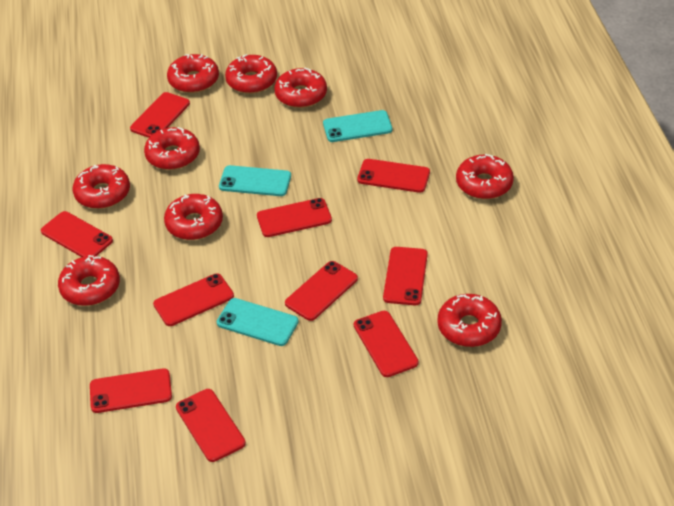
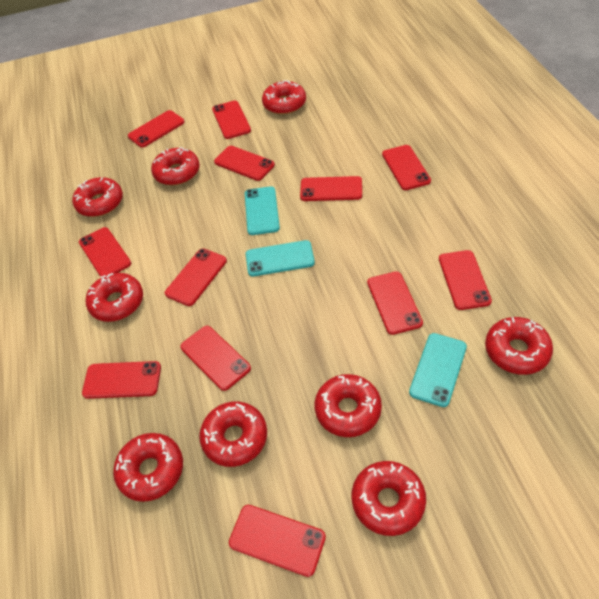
red phone: 10 -> 12

